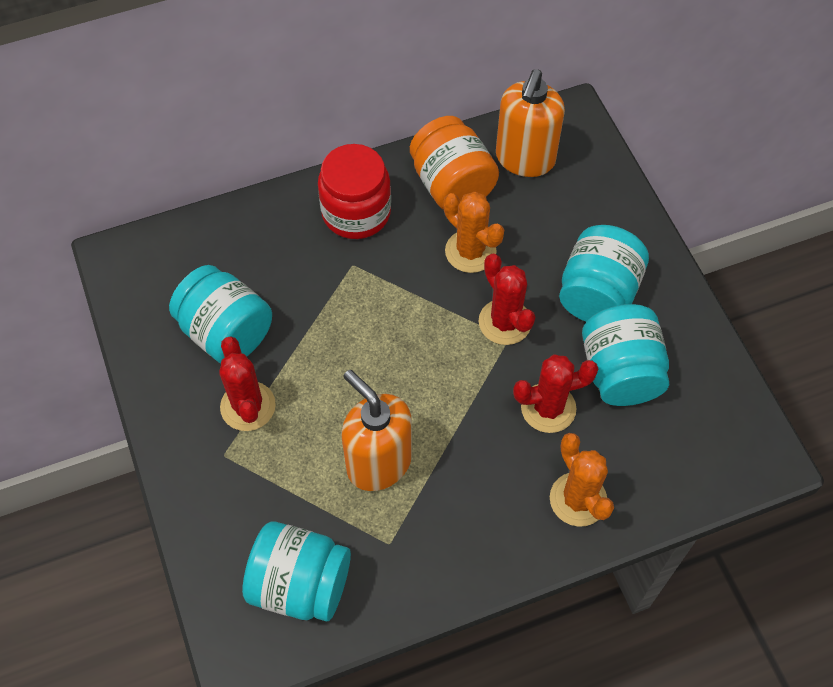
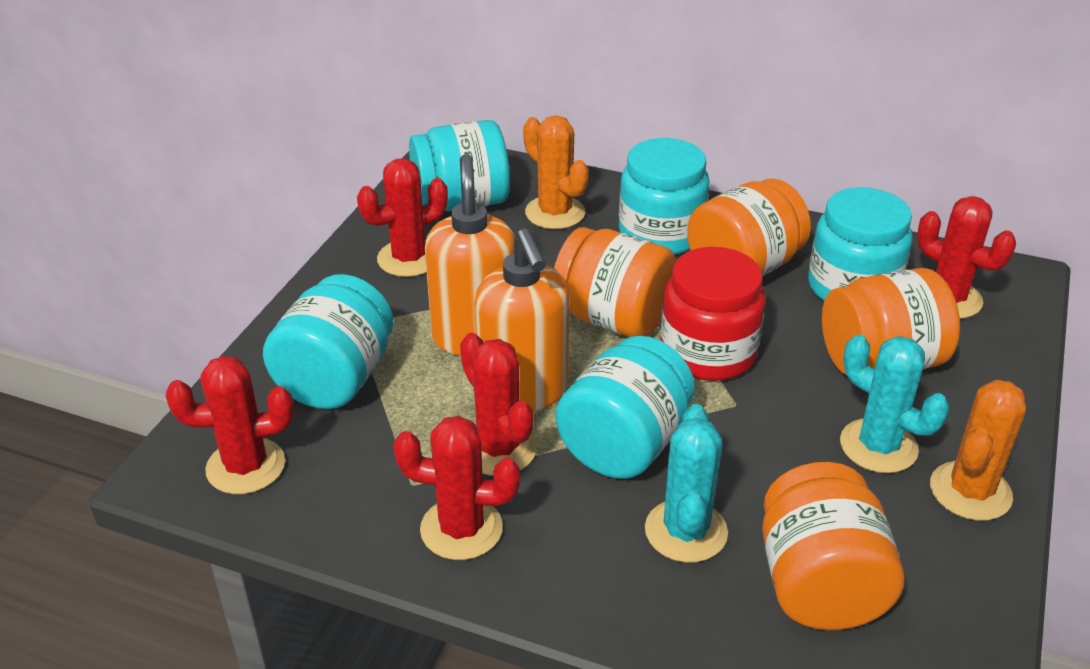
orange jar: 1 -> 4
red cactus: 3 -> 5
turquoise cactus: 0 -> 2
turquoise jar: 4 -> 5

